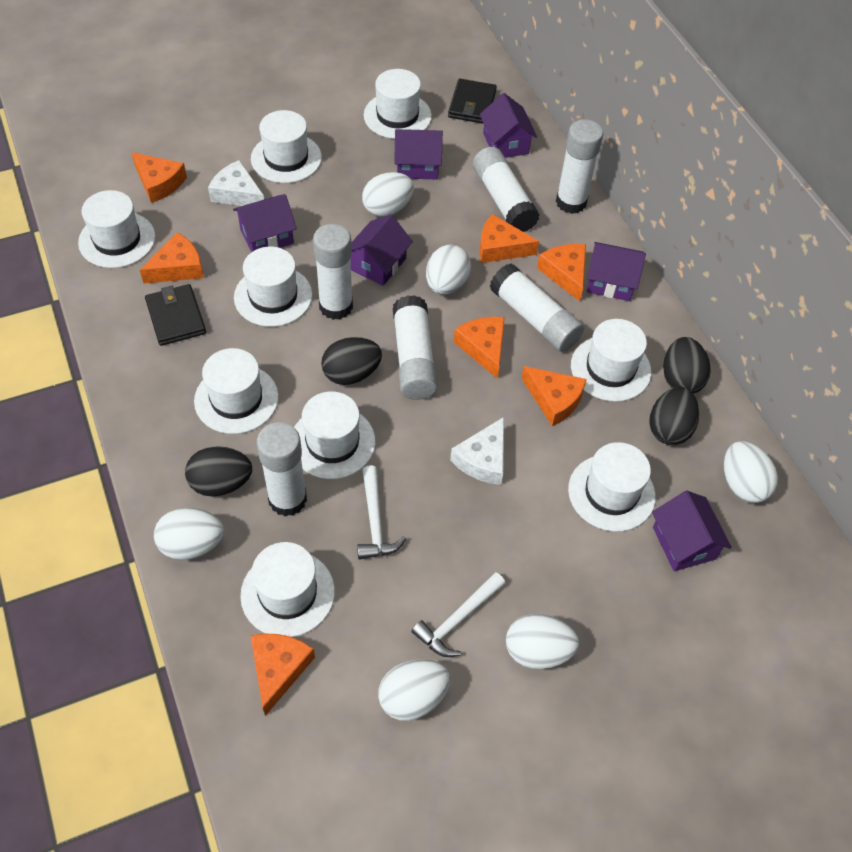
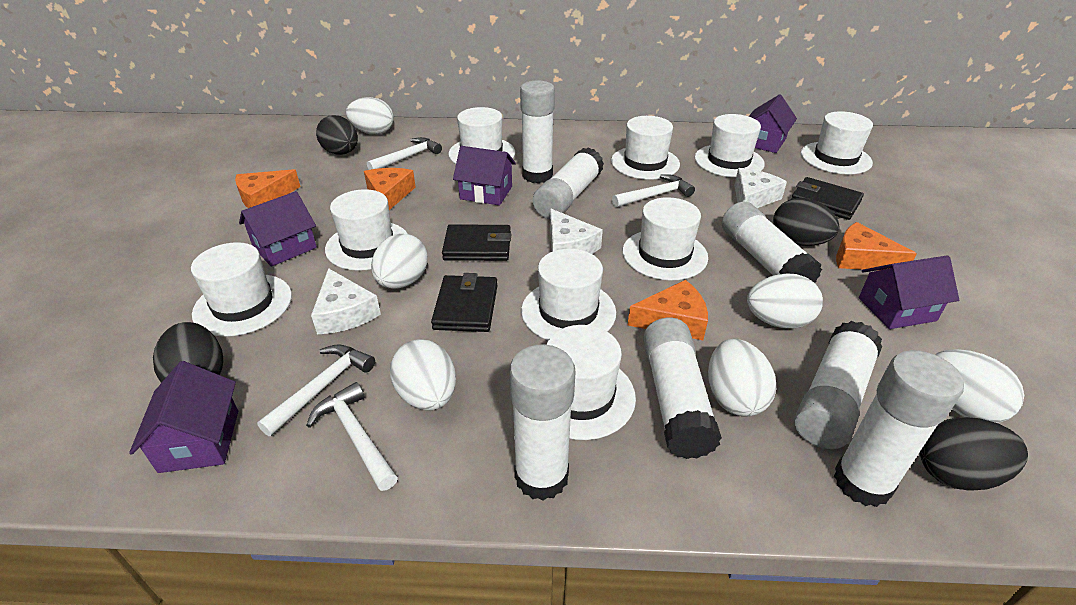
black wallet: 2 -> 3
orange cheese: 7 -> 4
purple house: 6 -> 5
white cheese: 2 -> 3
white glue stick: 6 -> 7
white hammer: 2 -> 4

